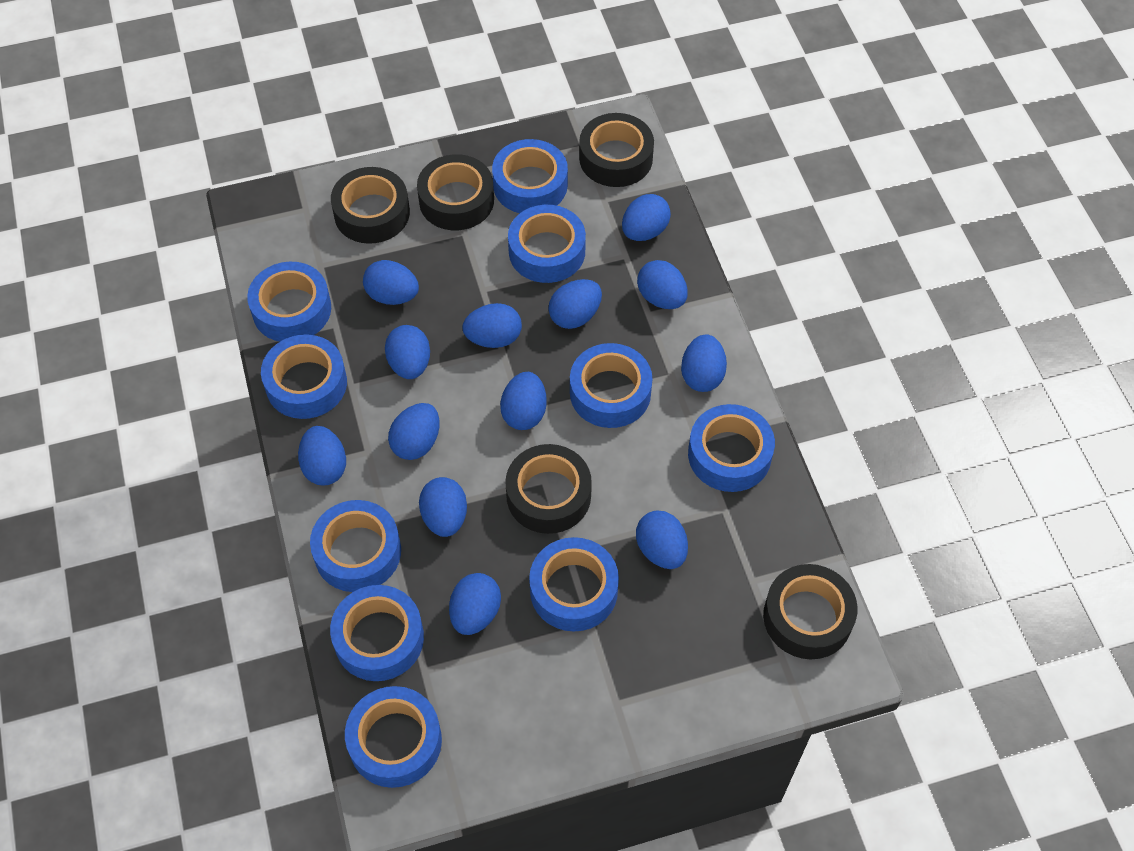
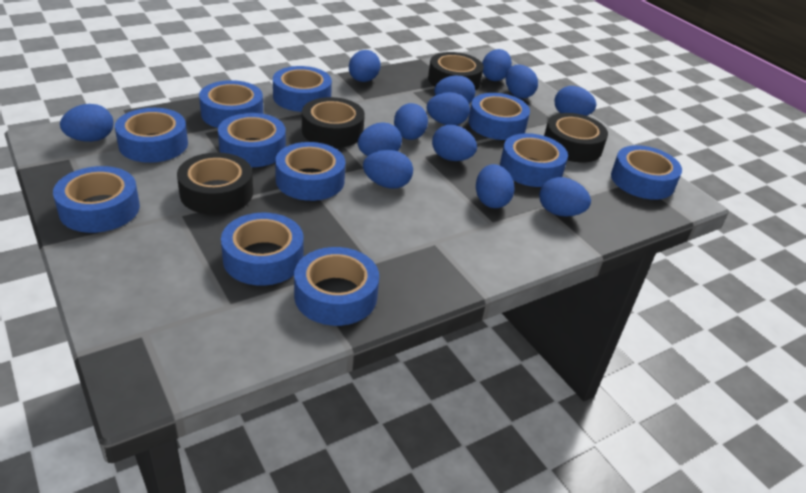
black tape: 5 -> 4
blue tape: 10 -> 11

